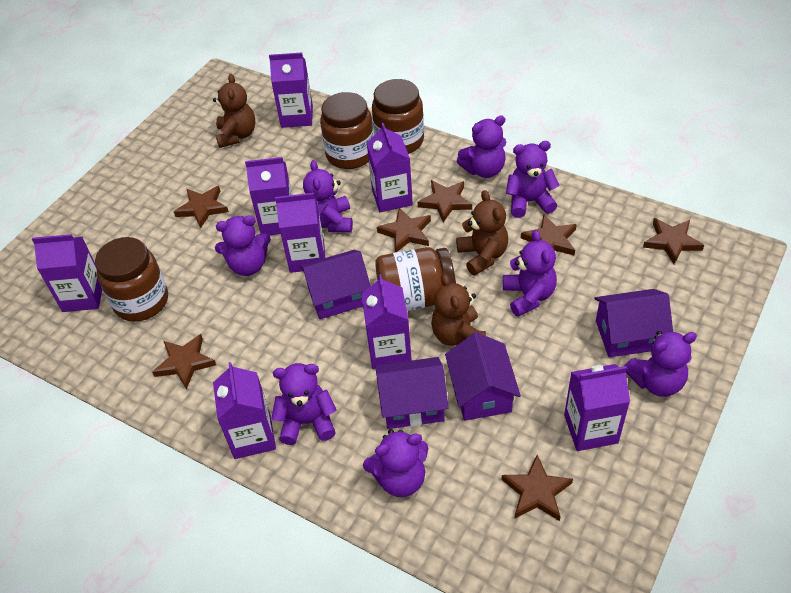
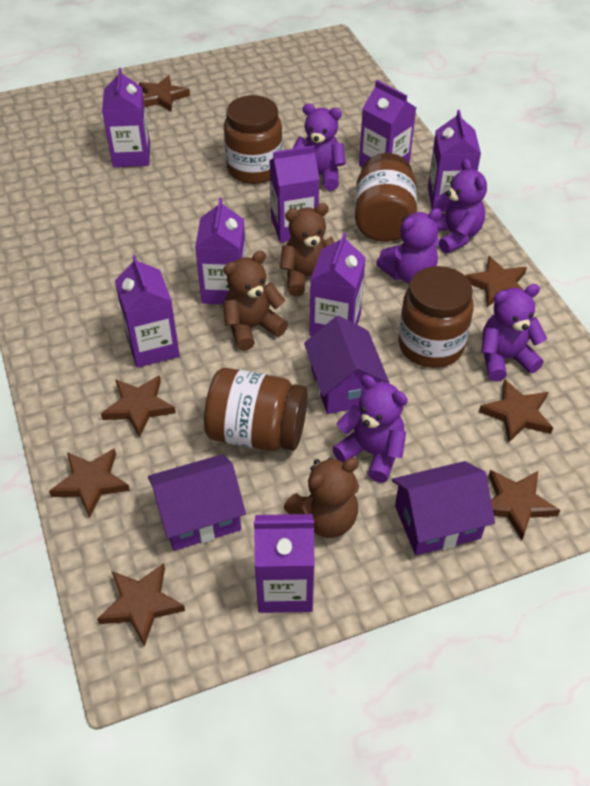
purple house: 4 -> 3
purple teddy bear: 8 -> 5

